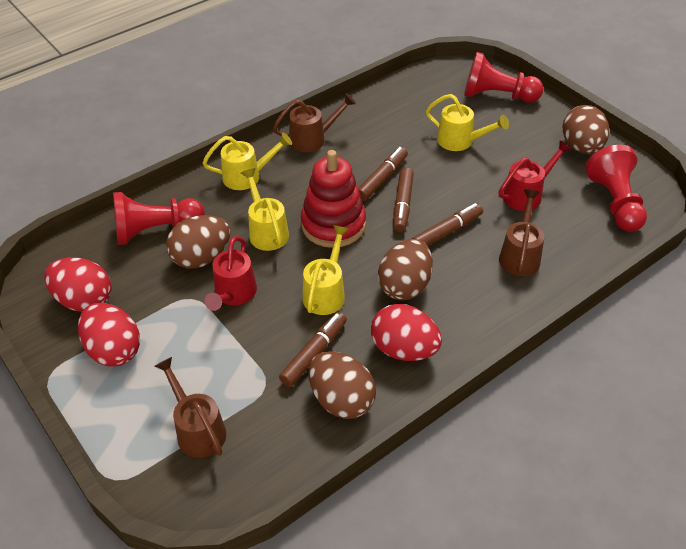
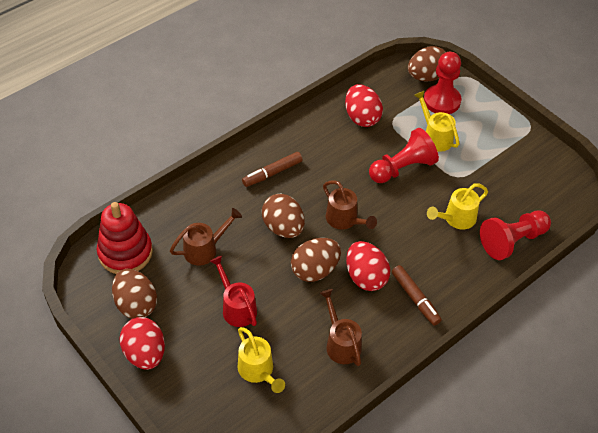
brown marker: 4 -> 2
red watering can: 2 -> 1
yellow watering can: 4 -> 3

